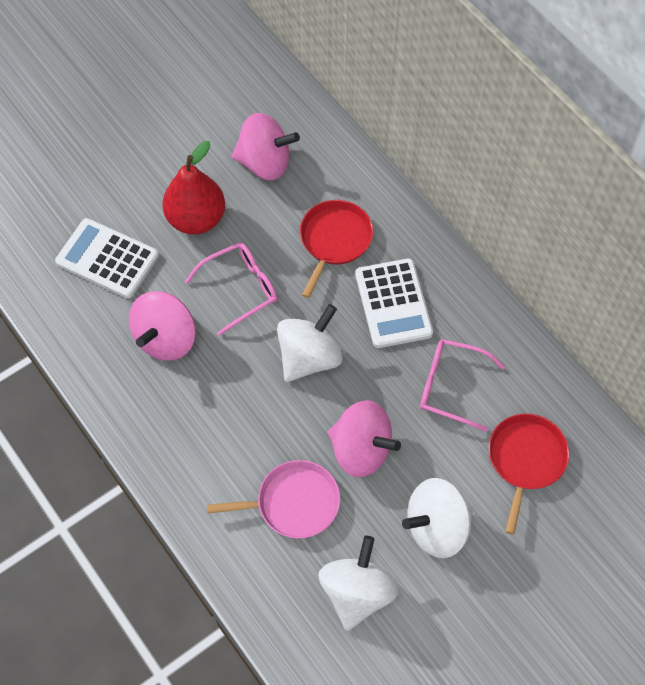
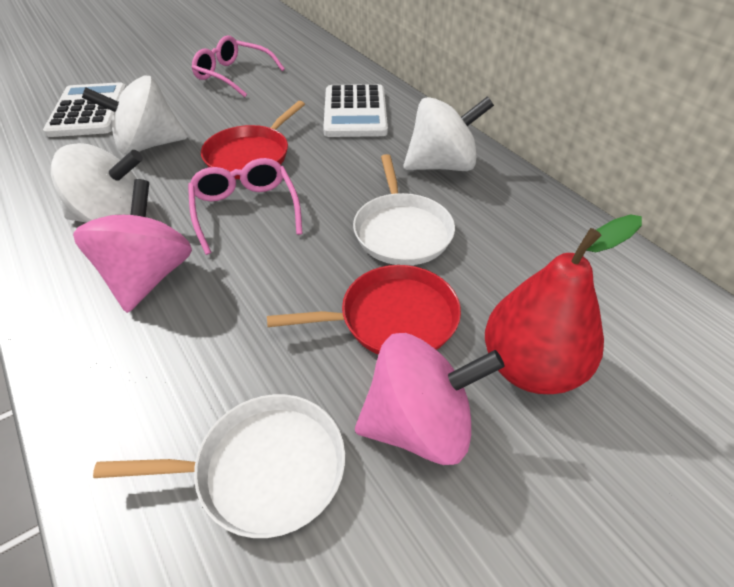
pink pan: 1 -> 0
pink spinning top: 3 -> 2
white pan: 0 -> 2

